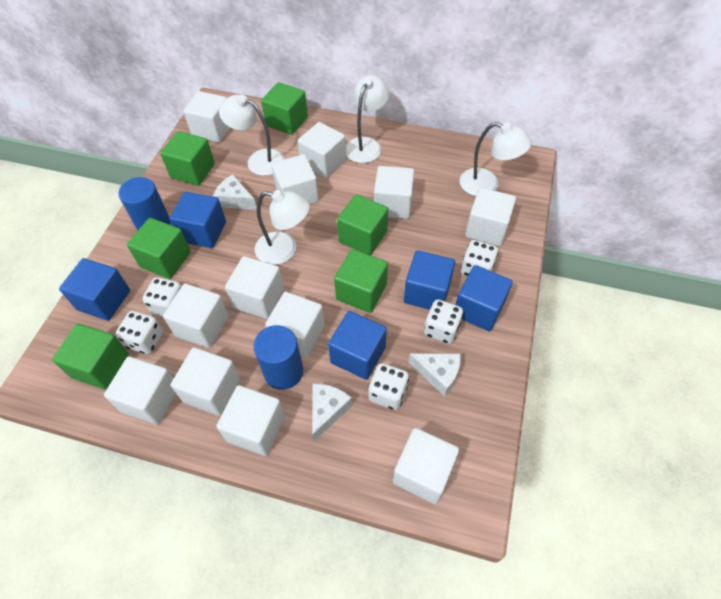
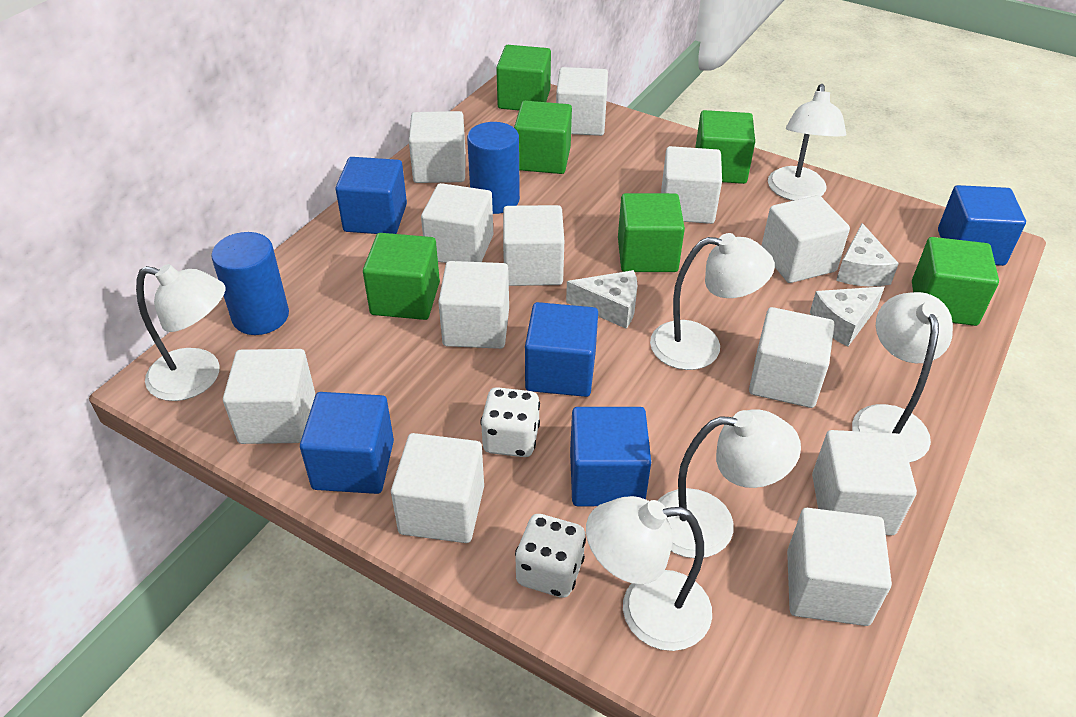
white dice: 5 -> 2
white lamp: 4 -> 6

